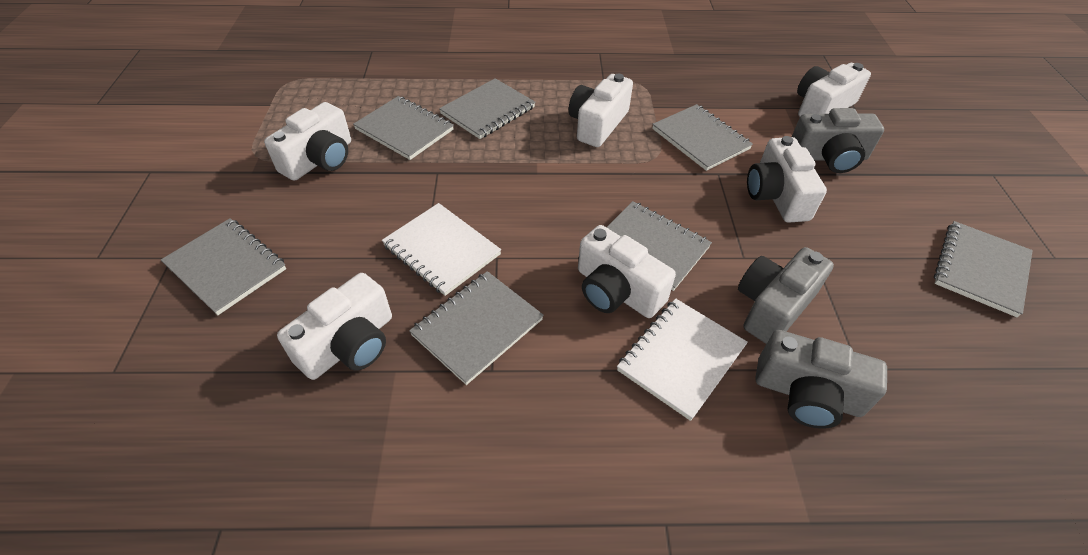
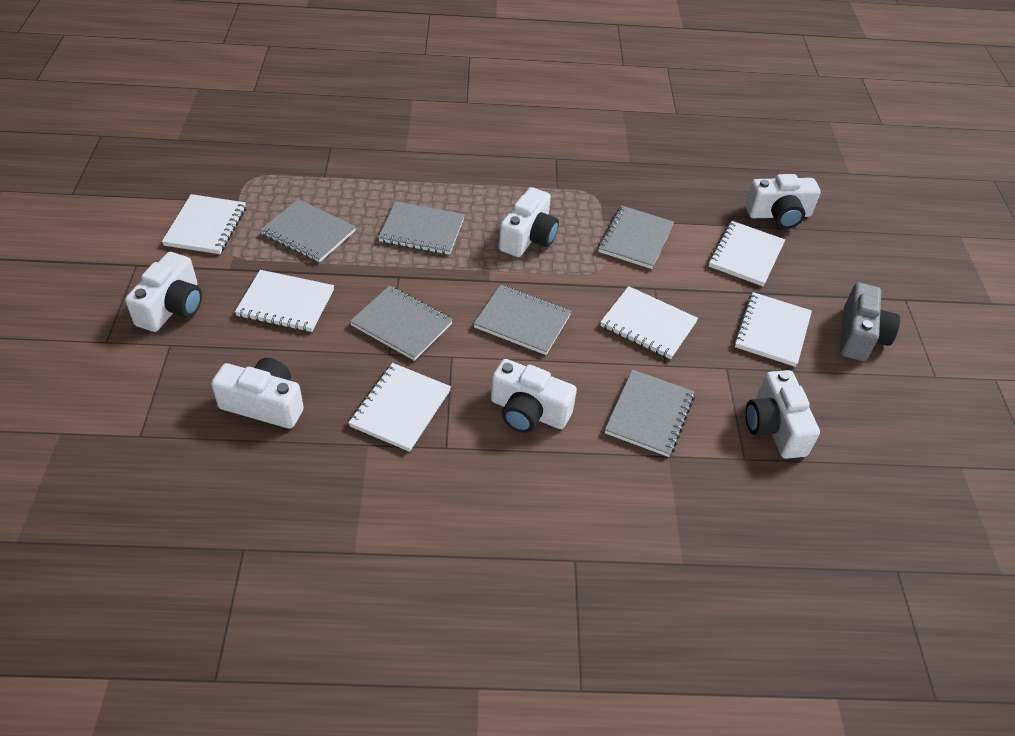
grey camera: 3 -> 1
grey notebook: 7 -> 6
white notebook: 2 -> 6

